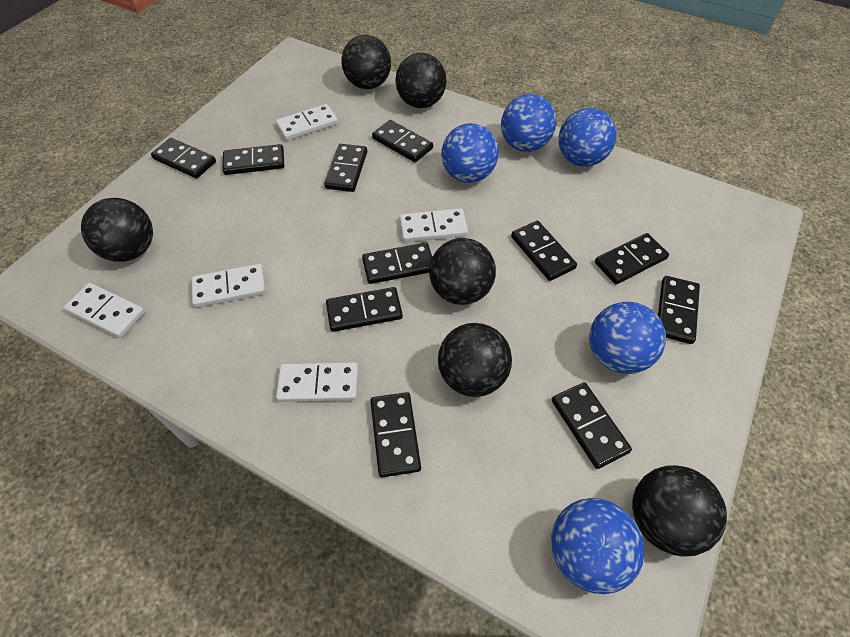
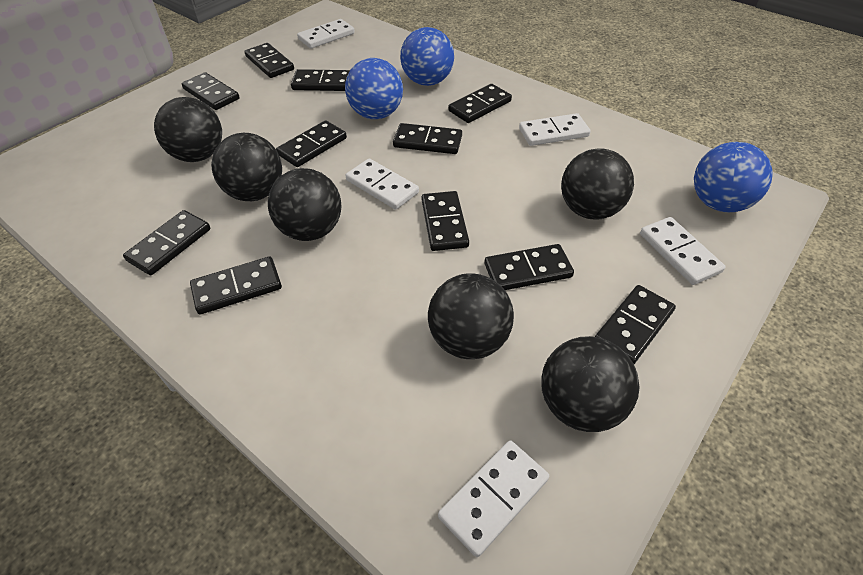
blue ball: 5 -> 3

